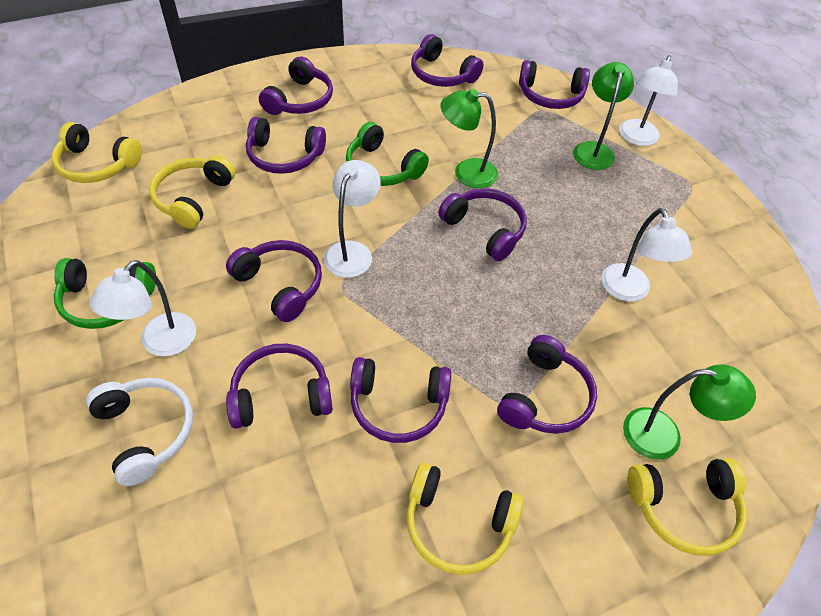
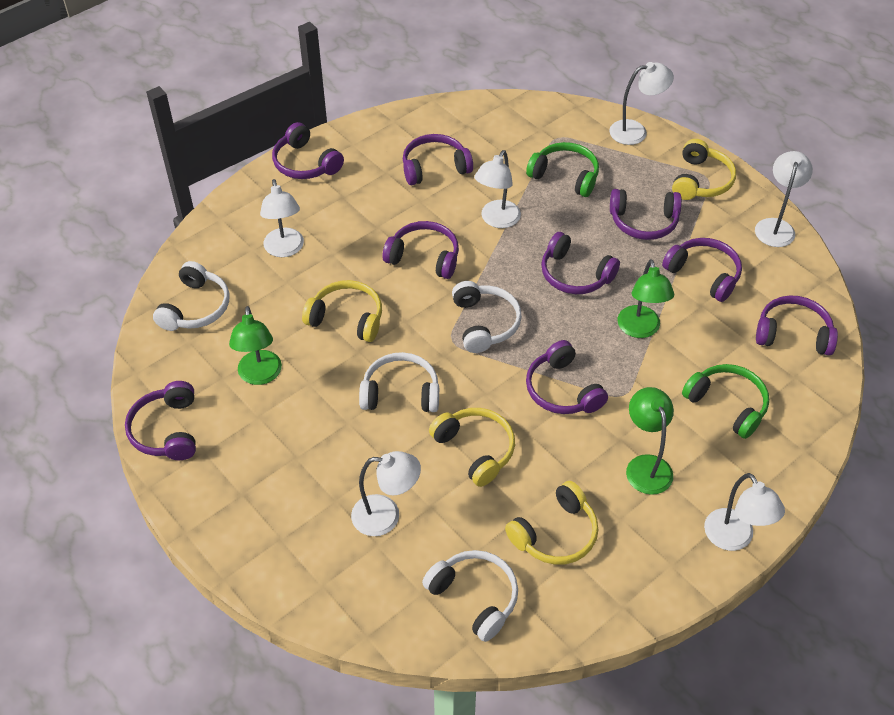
white headphones: 1 -> 4
white lamp: 4 -> 6

